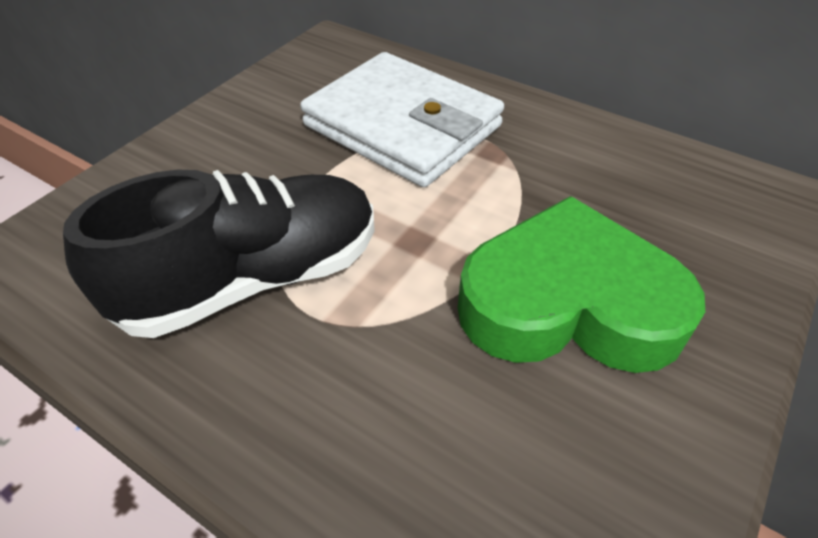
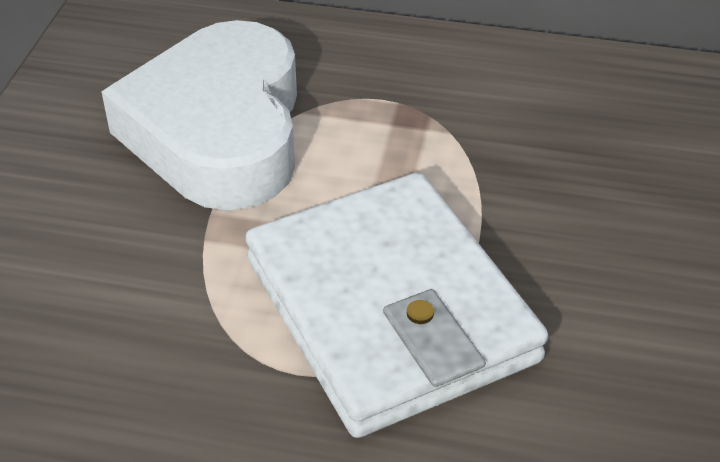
black shoe: 1 -> 0
green heart: 1 -> 0
white heart: 0 -> 1

